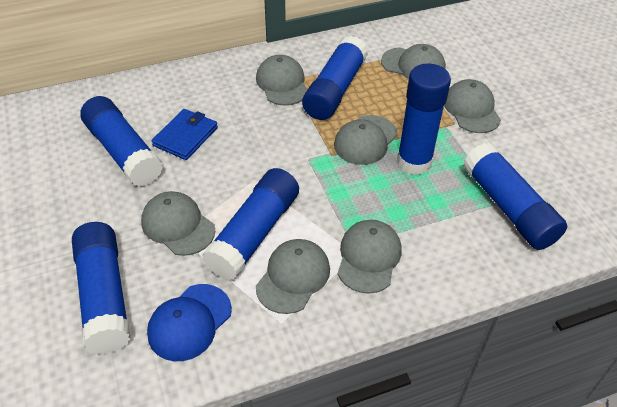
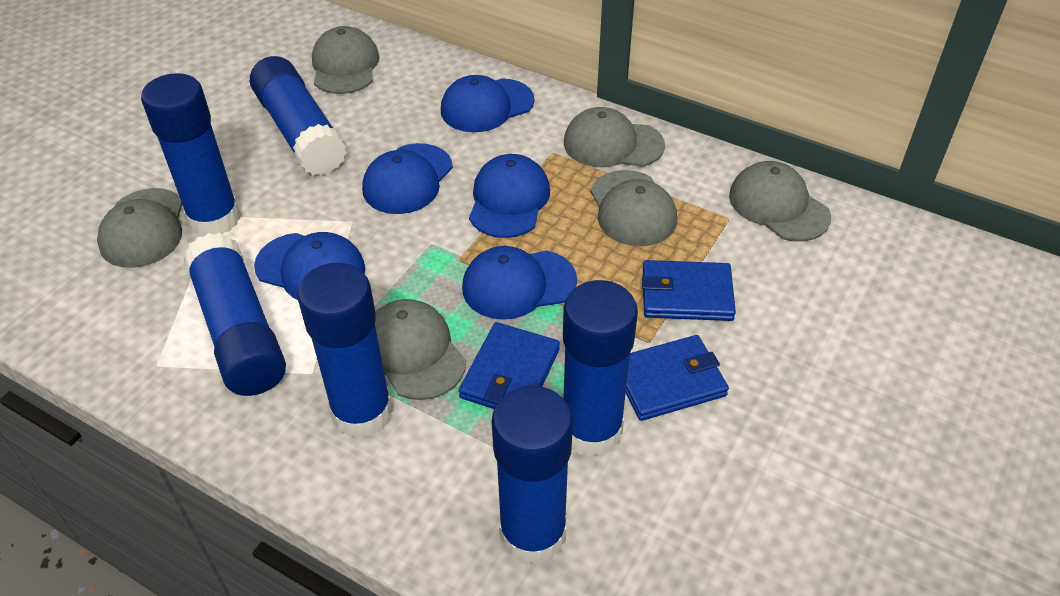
blue cap: 1 -> 5
blue wallet: 1 -> 3
grey cap: 7 -> 6

